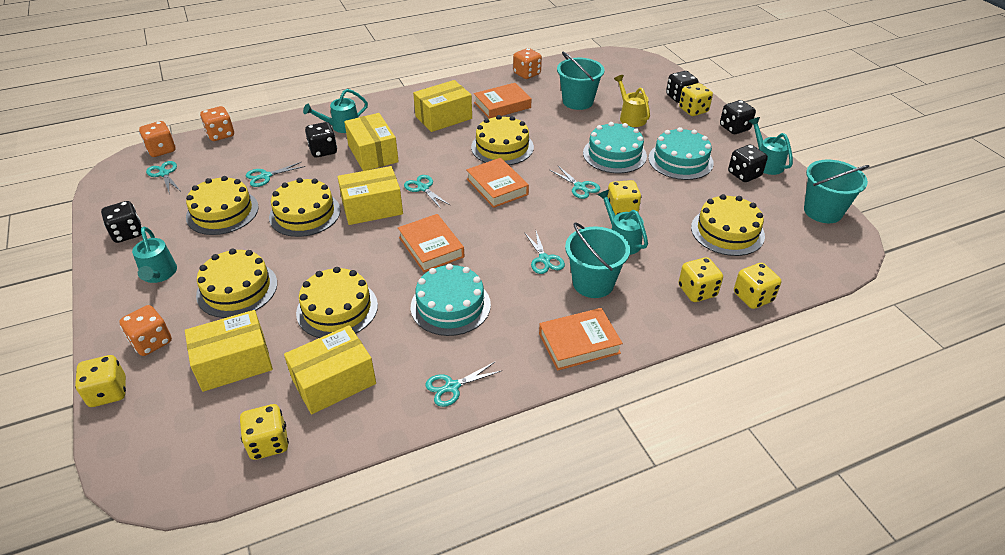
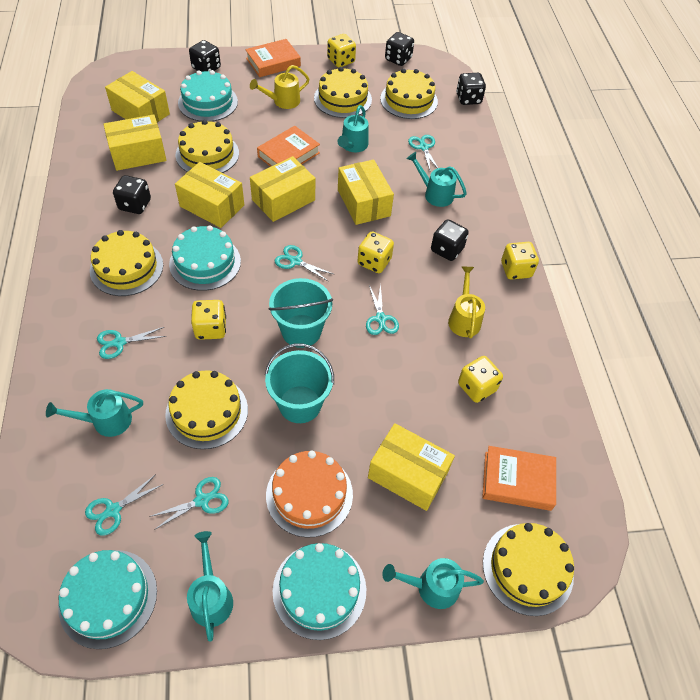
orange book: 4 -> 3
orange cake: 0 -> 1
orange dice: 4 -> 0
turquoise bucket: 3 -> 2
turquoise cake: 3 -> 4
turquoise watering can: 4 -> 5
yellow box: 5 -> 6
yellow dice: 6 -> 5
yellow watering can: 1 -> 2

